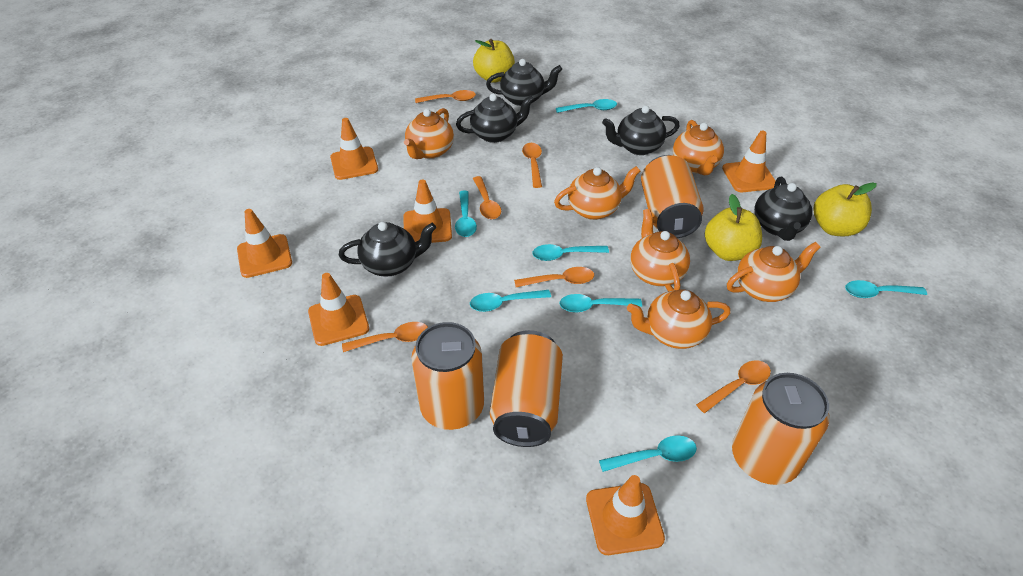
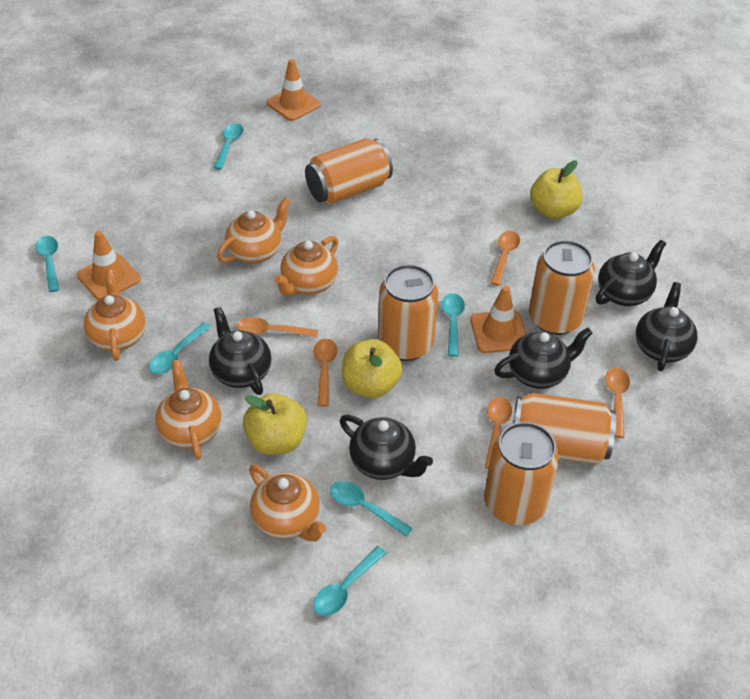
orange can: 4 -> 5
orange spoon: 6 -> 5
orange teapot: 6 -> 5
orange traffic cone: 6 -> 3
turquoise spoon: 7 -> 6

